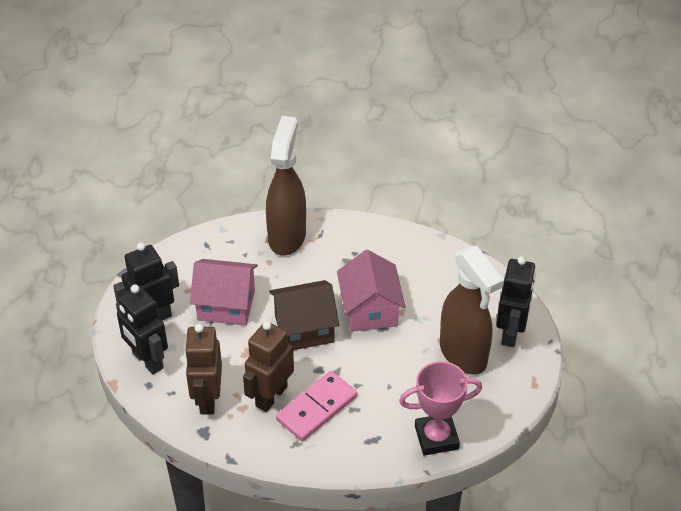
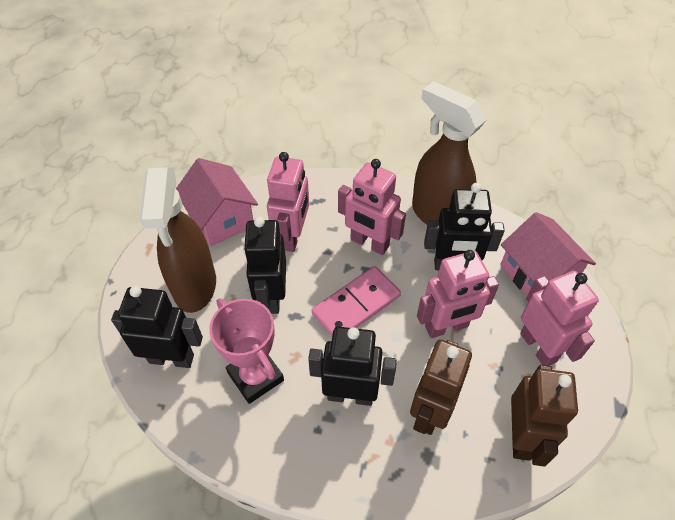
black robot: 3 -> 4
brown house: 1 -> 0
pink robot: 0 -> 4

